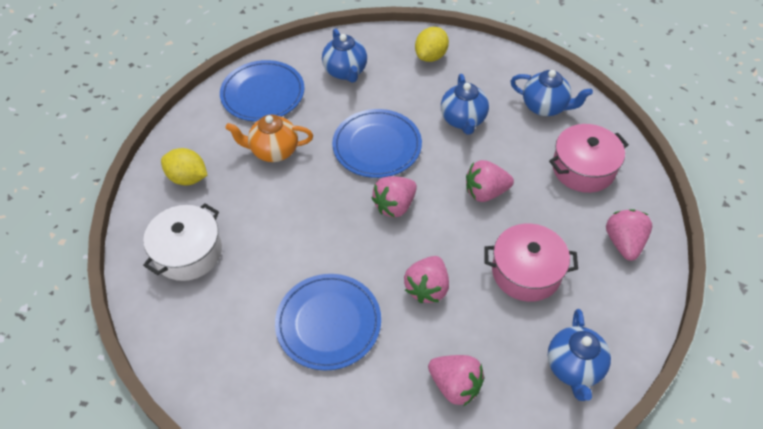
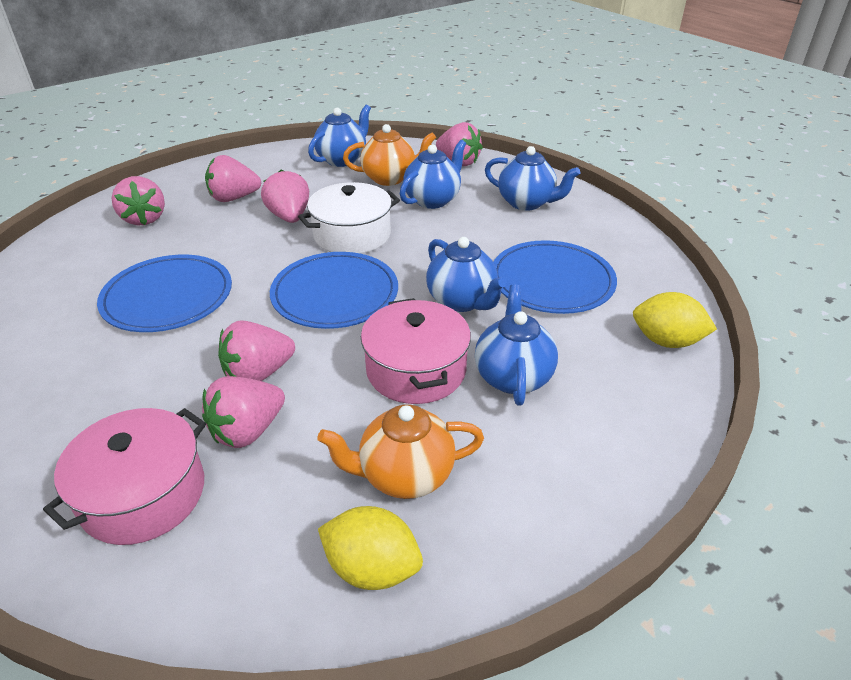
blue teapot: 4 -> 5
orange teapot: 1 -> 2
pink strawberry: 5 -> 6

